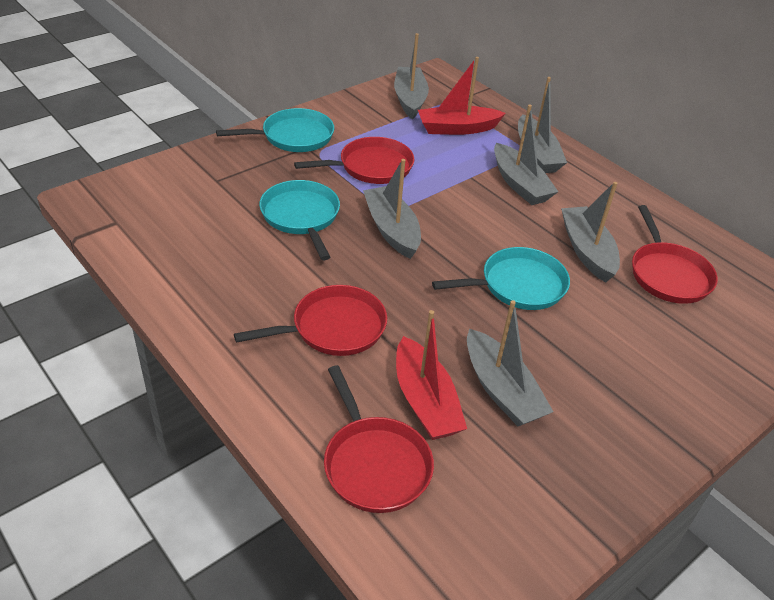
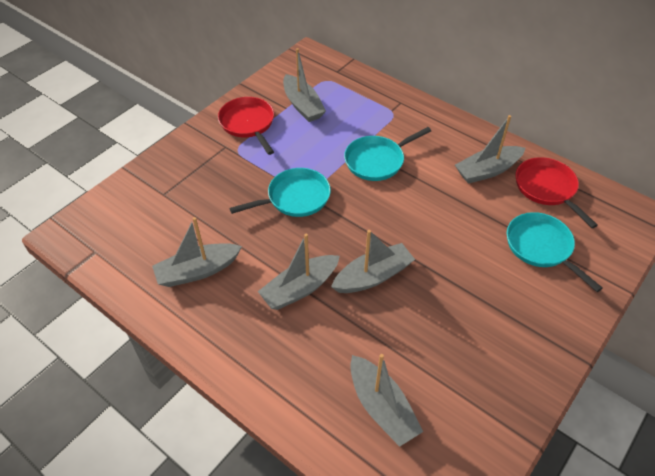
red boat: 2 -> 0
red pan: 4 -> 2

